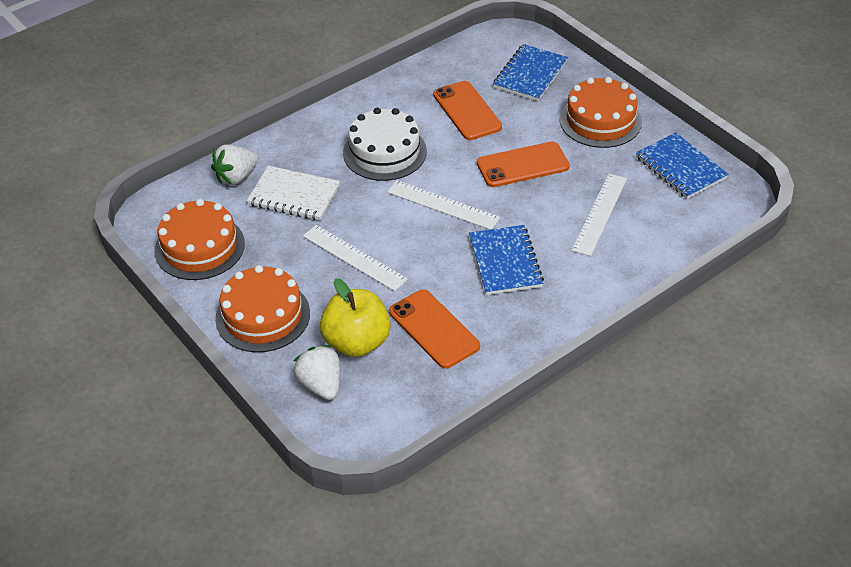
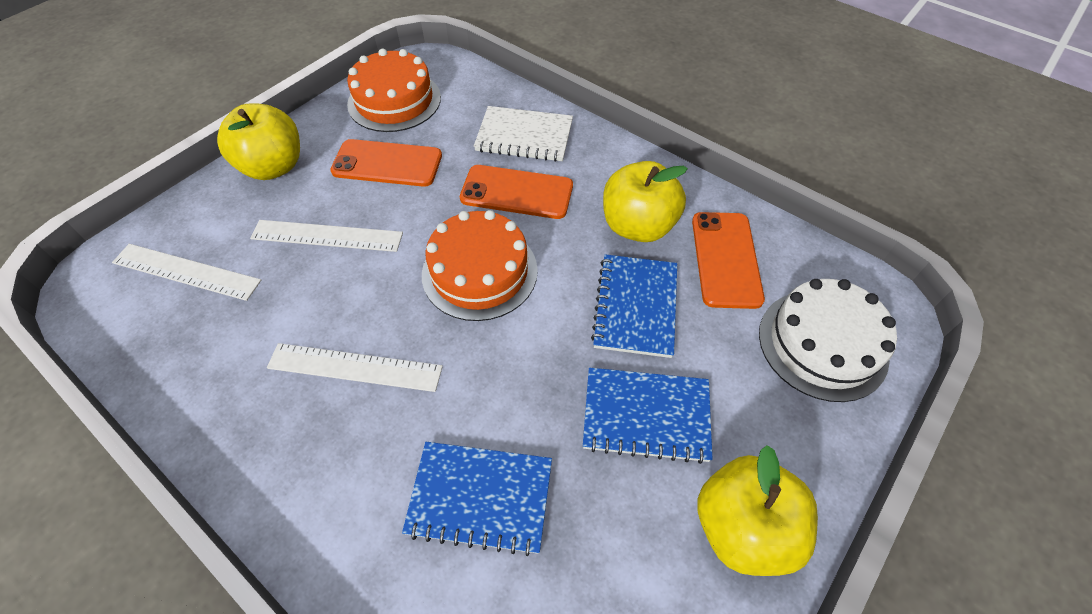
orange cake: 3 -> 2
white strawberry: 2 -> 0
yellow apple: 1 -> 3

